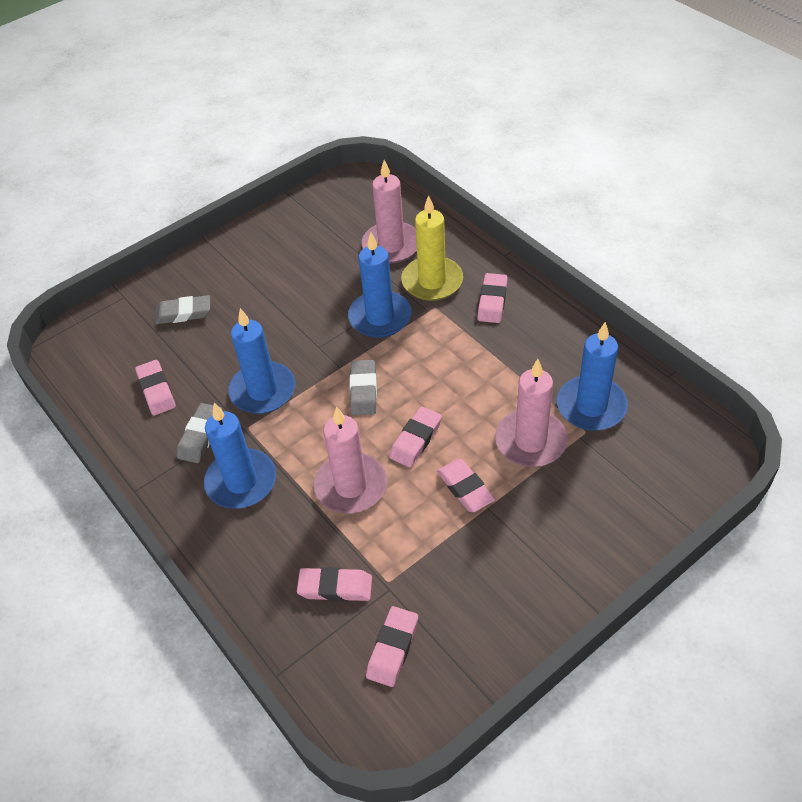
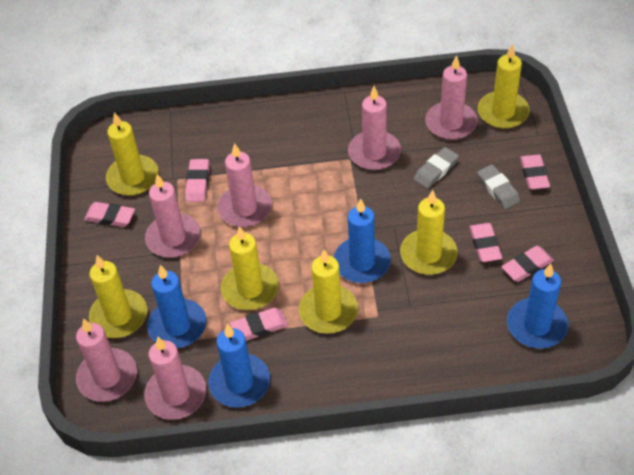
grey eraser: 3 -> 2
pink candle: 3 -> 6
yellow candle: 1 -> 6

